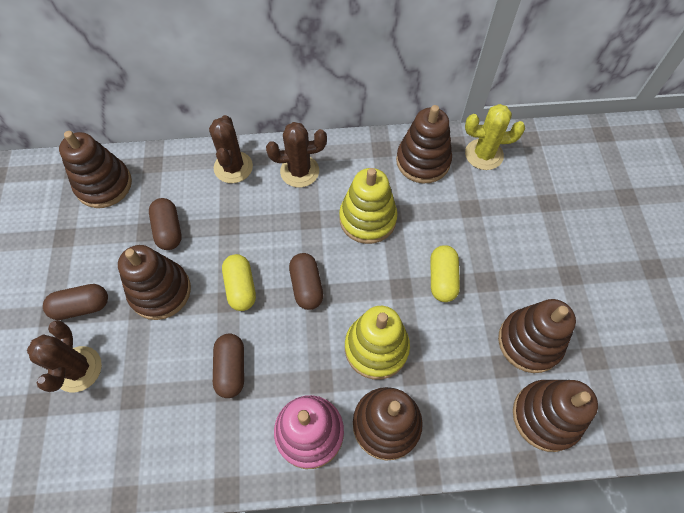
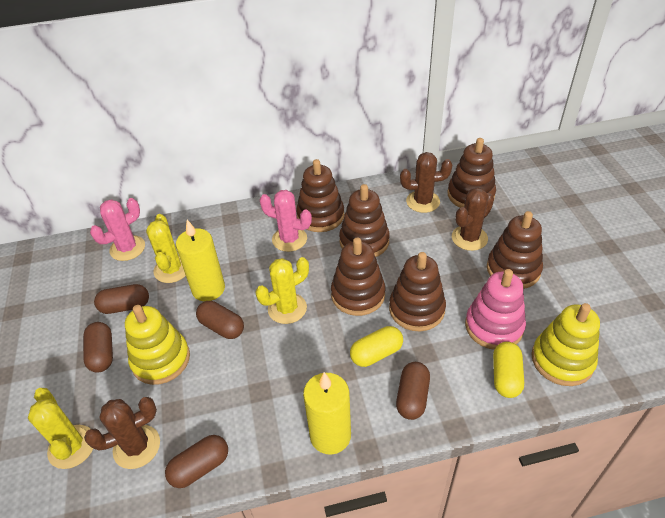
brown capsule: 4 -> 5
pink cactus: 0 -> 2
yellow cactus: 1 -> 3
yellow candle: 0 -> 2

